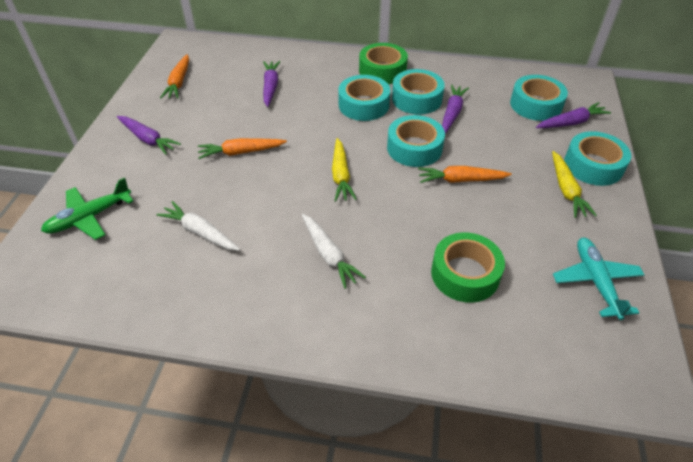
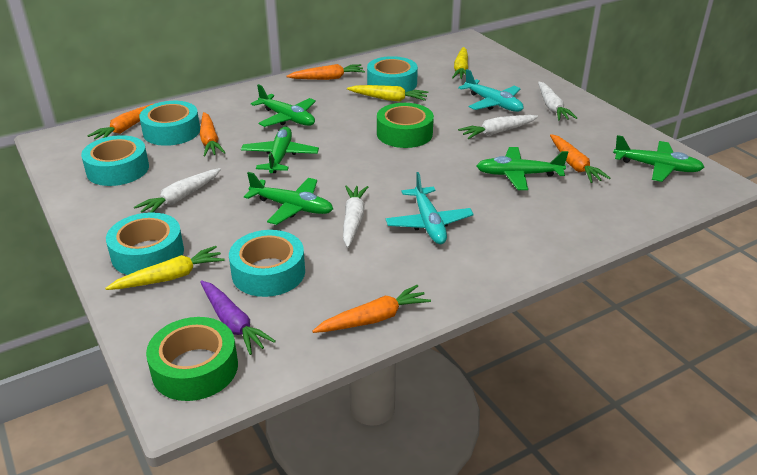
green plane: 1 -> 5
orange carrot: 3 -> 5
purple carrot: 4 -> 1
turquoise plane: 1 -> 2
white carrot: 2 -> 4
yellow carrot: 2 -> 3

